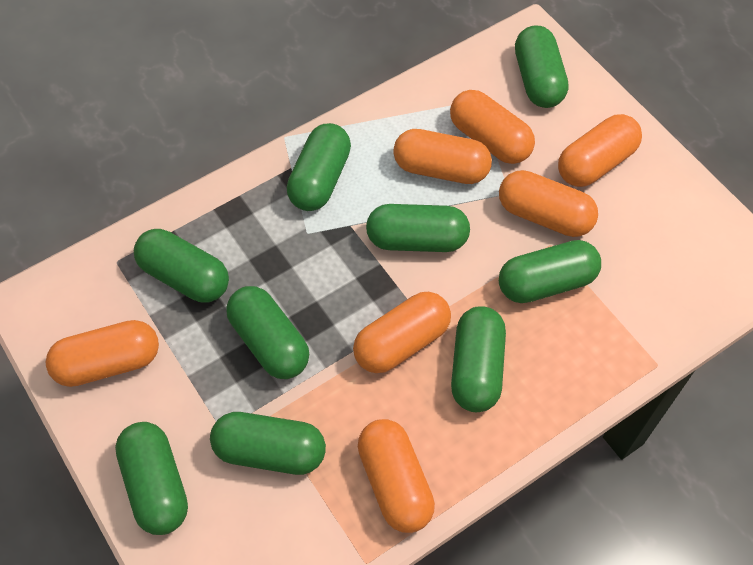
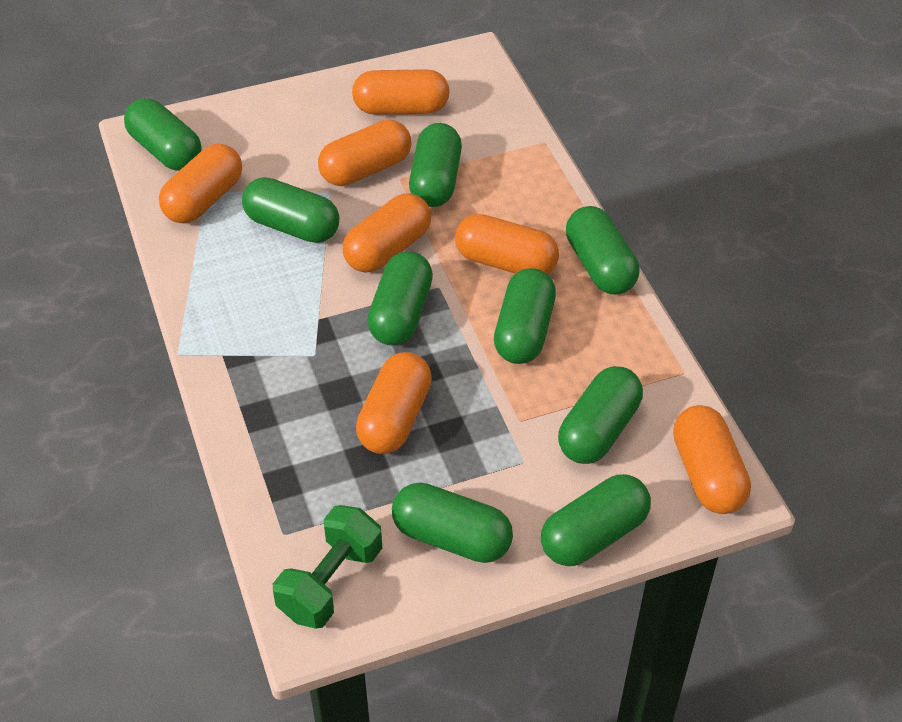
green dumbbell: 0 -> 1

